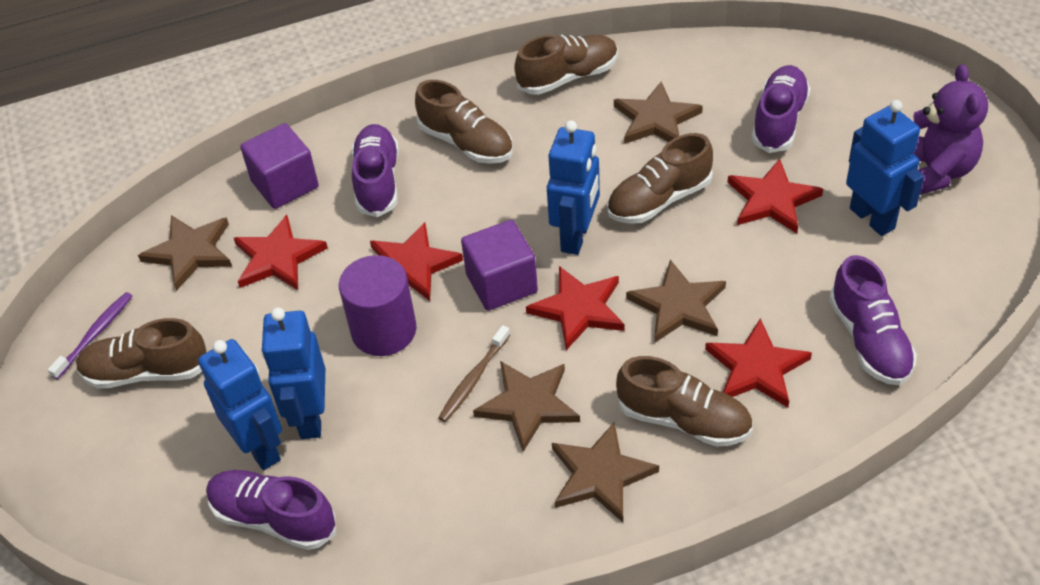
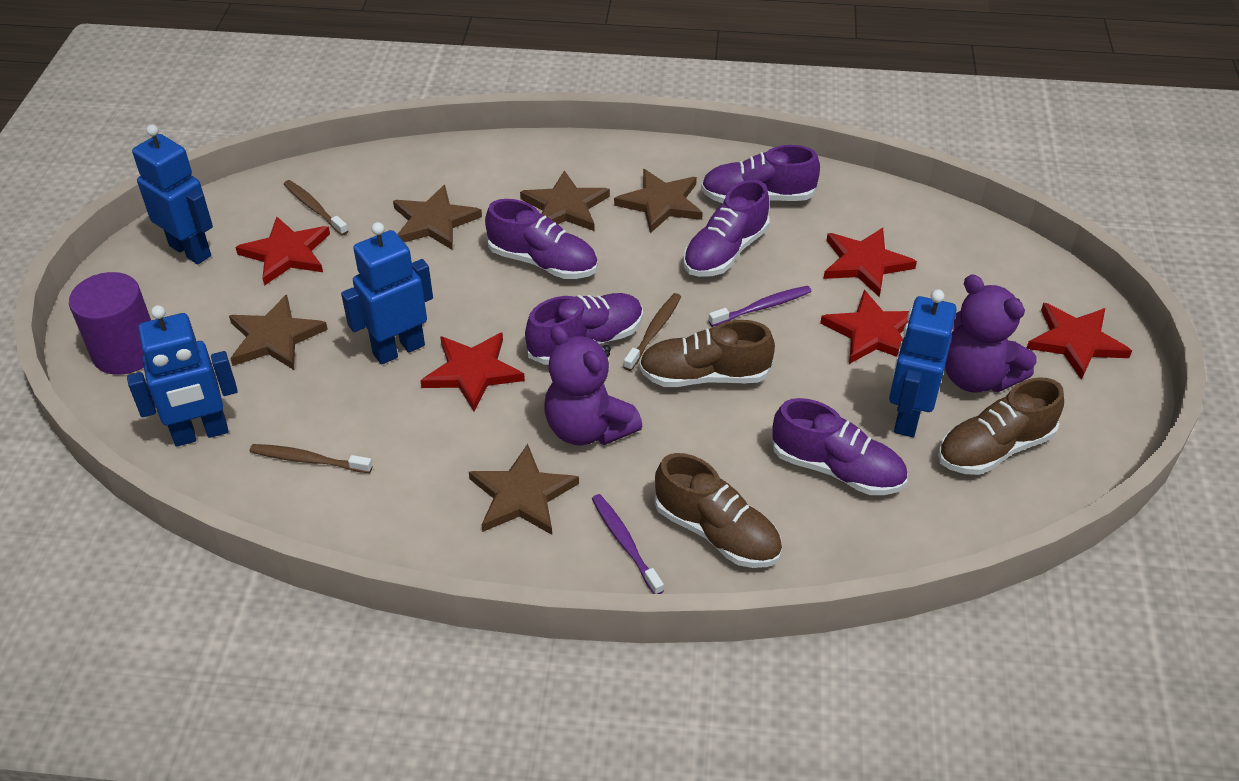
brown shoe: 5 -> 3
brown toothbrush: 1 -> 3
purple cube: 2 -> 0
purple shoe: 4 -> 5
purple teddy bear: 1 -> 2
purple toothbrush: 1 -> 2

